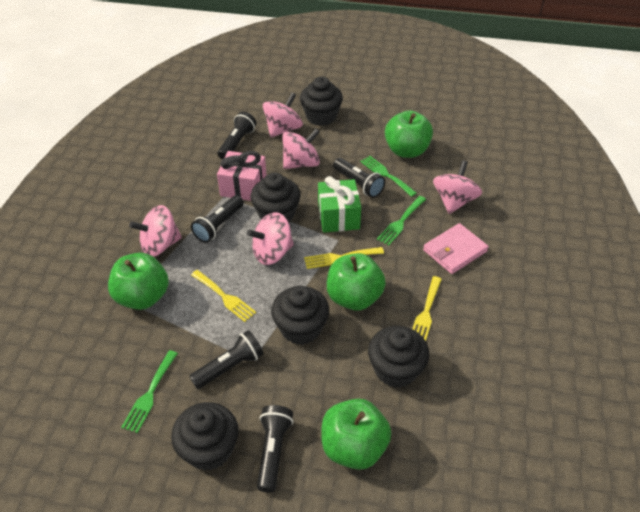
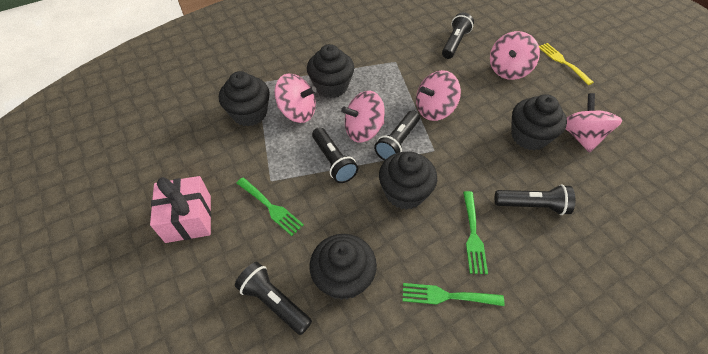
green apple: 4 -> 0
green gift: 1 -> 0
pink wallet: 1 -> 0
yellow fork: 3 -> 1

